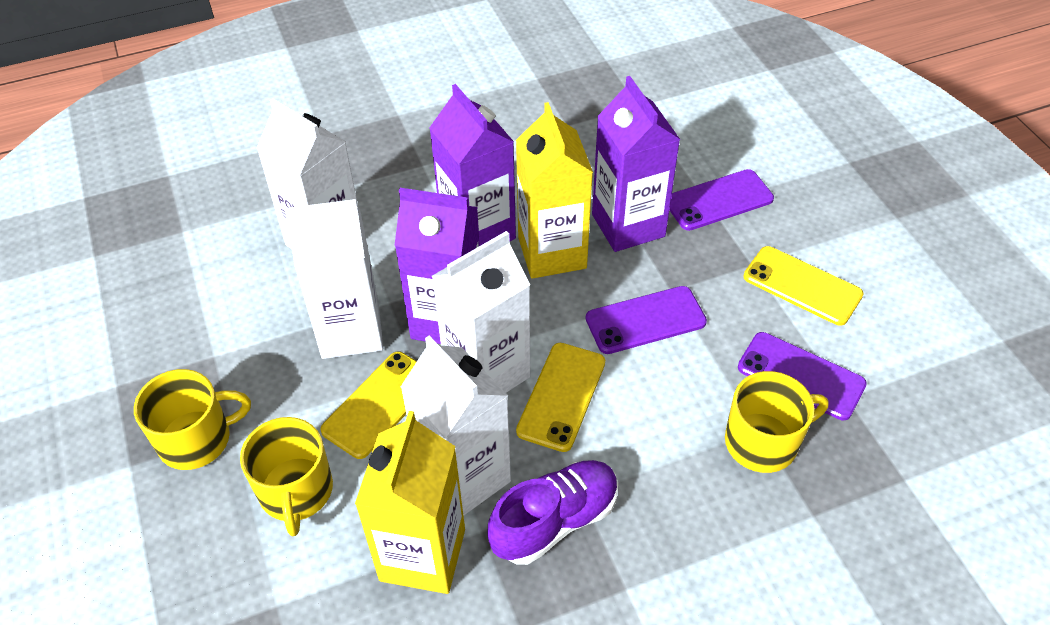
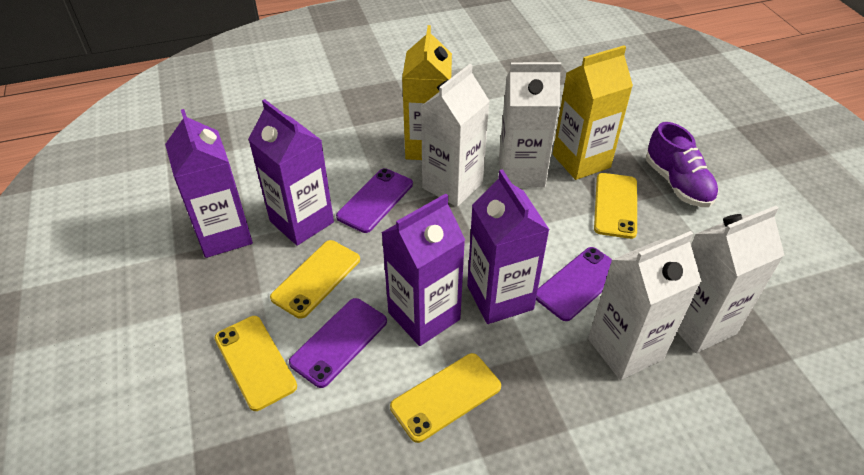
purple carton: 3 -> 4
yellow mug: 3 -> 0
yellow phone: 3 -> 4

